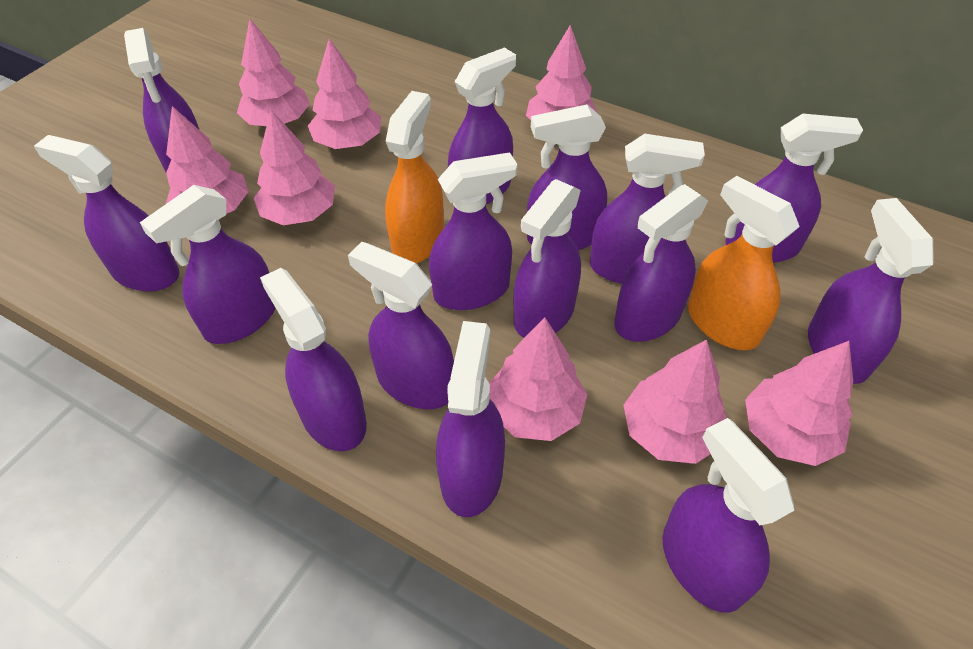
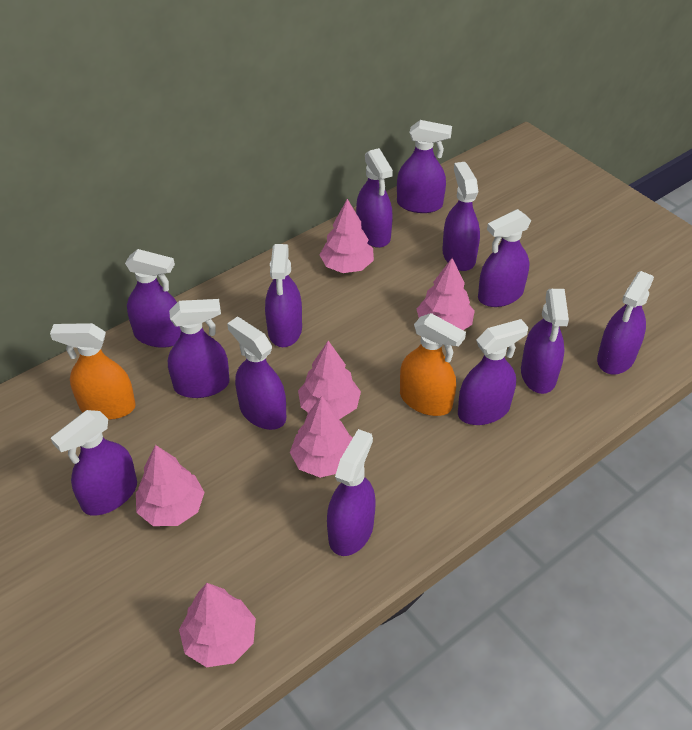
pink tree: 8 -> 6
purple spray bottle: 15 -> 13

